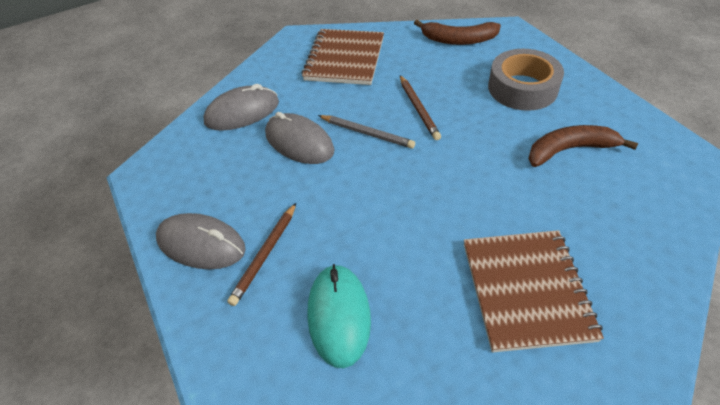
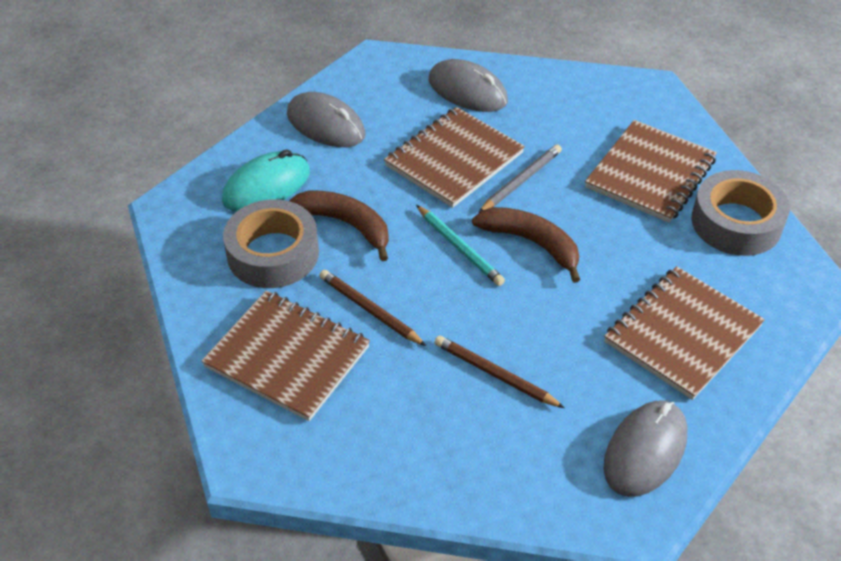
brown notebook: 2 -> 4
grey tape: 1 -> 2
turquoise pencil: 0 -> 1

